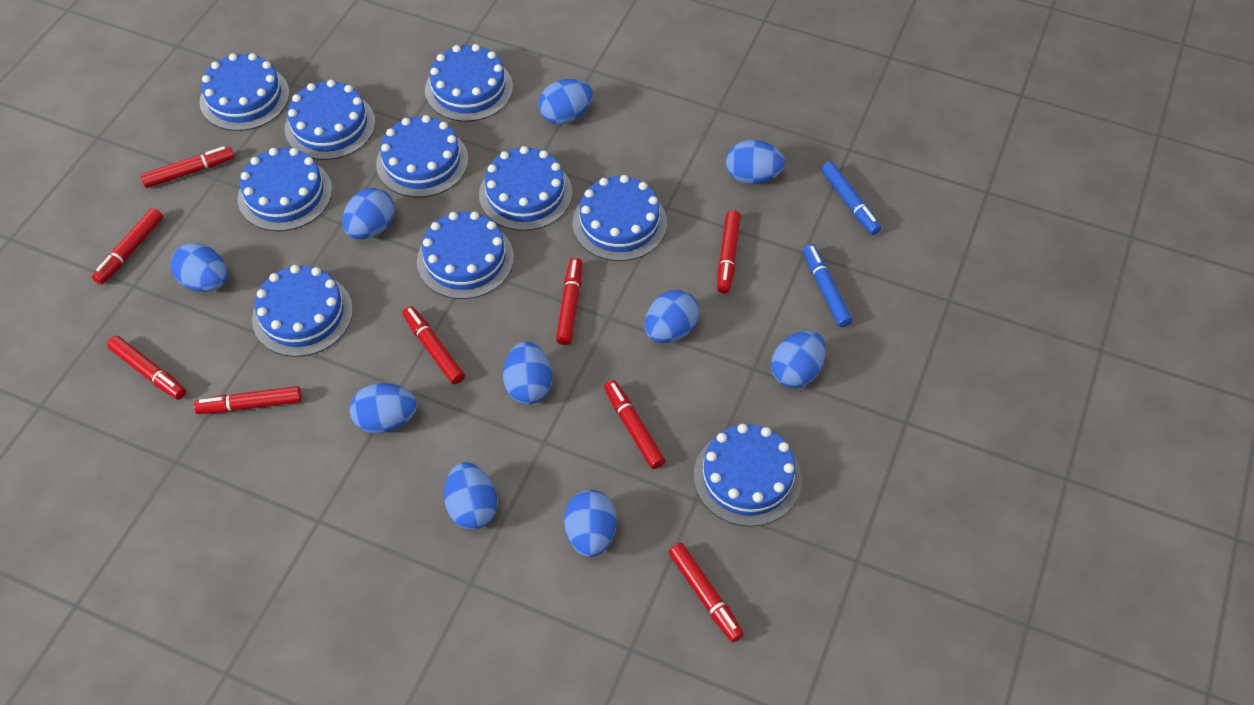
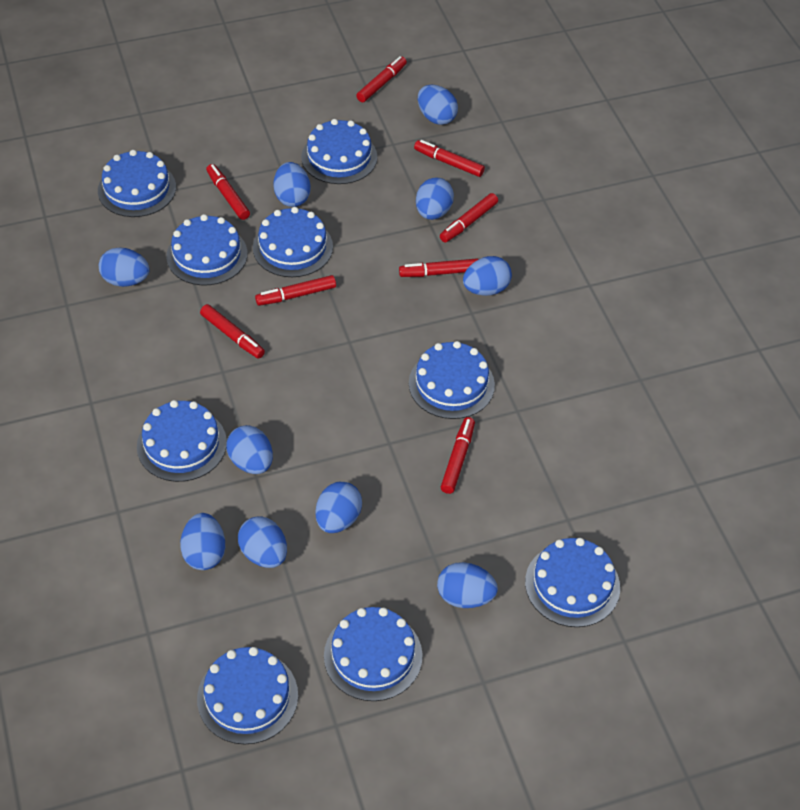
blue cake: 10 -> 9
blue marker: 2 -> 0
red marker: 9 -> 8

